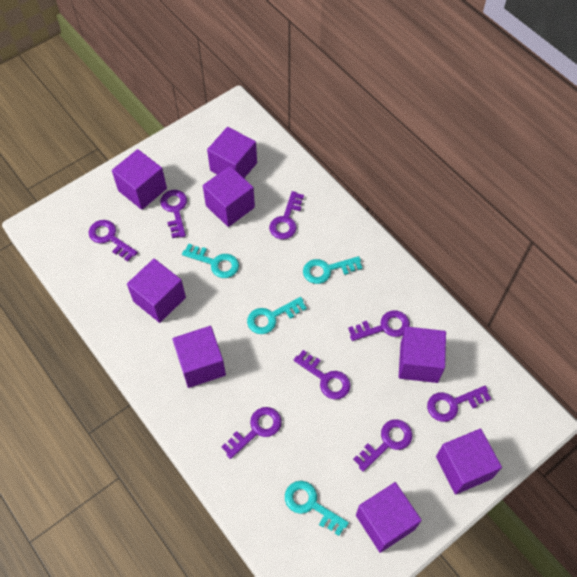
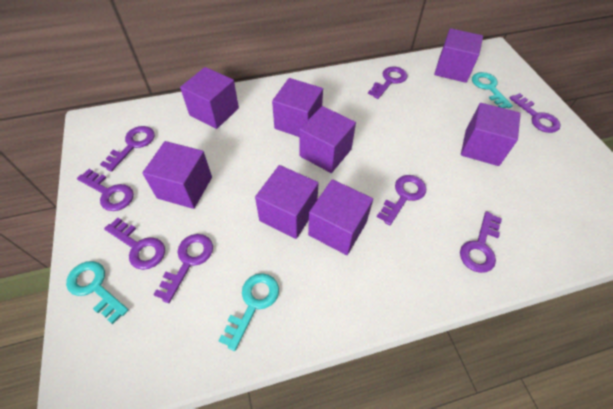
turquoise key: 4 -> 3

